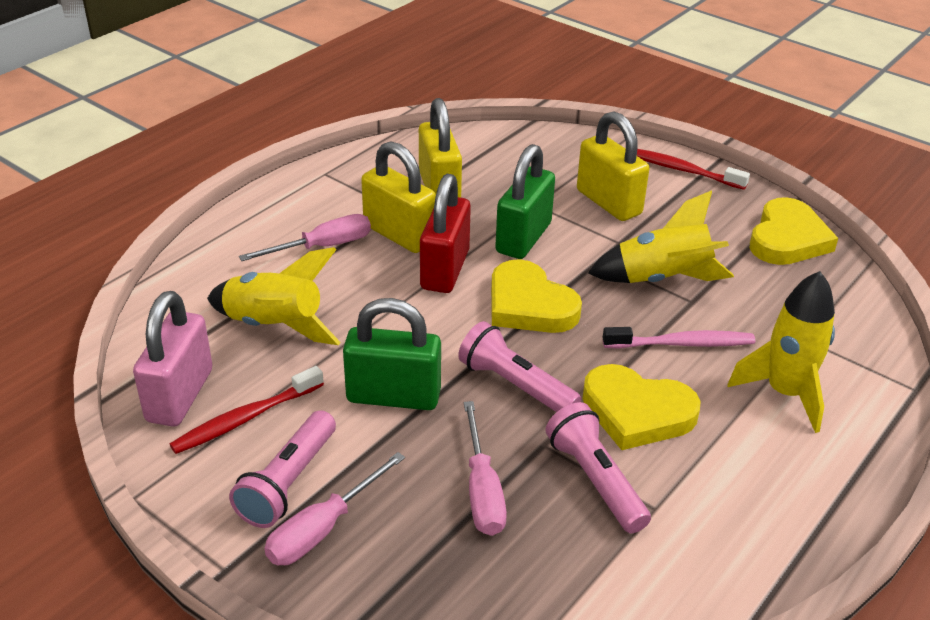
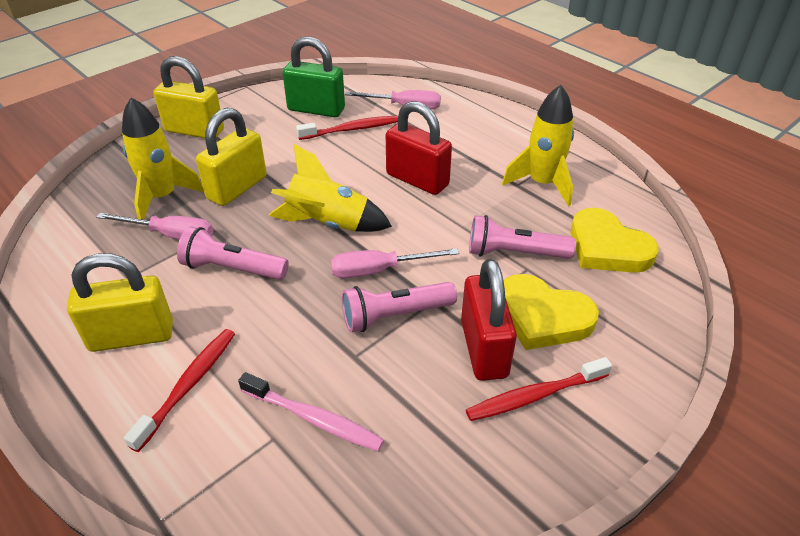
green padlock: 2 -> 1
pink padlock: 1 -> 0
red padlock: 1 -> 2
red toothbrush: 2 -> 3
yellow heart: 3 -> 2

